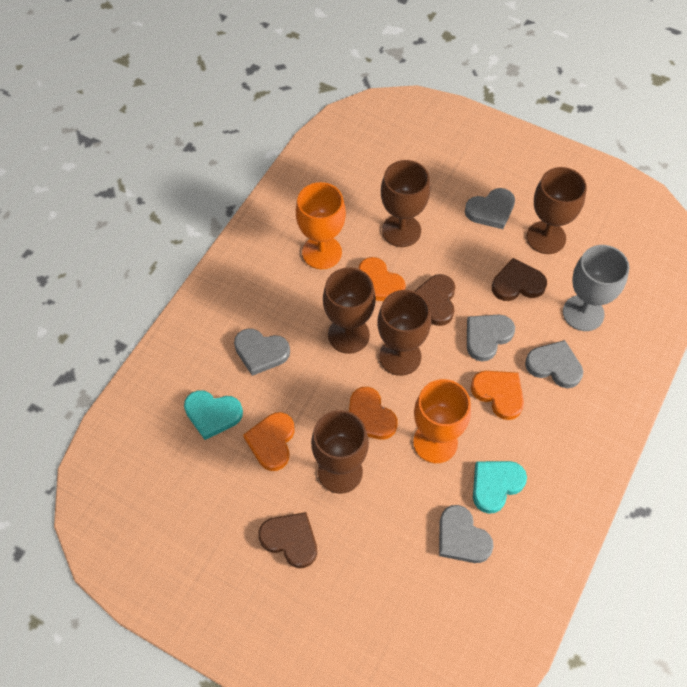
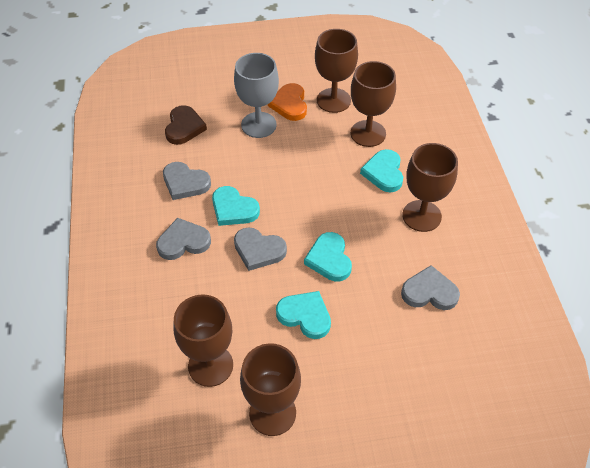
brown heart: 3 -> 1
grey heart: 5 -> 4
orange goblet: 2 -> 0
orange heart: 4 -> 1
turquoise heart: 2 -> 4

